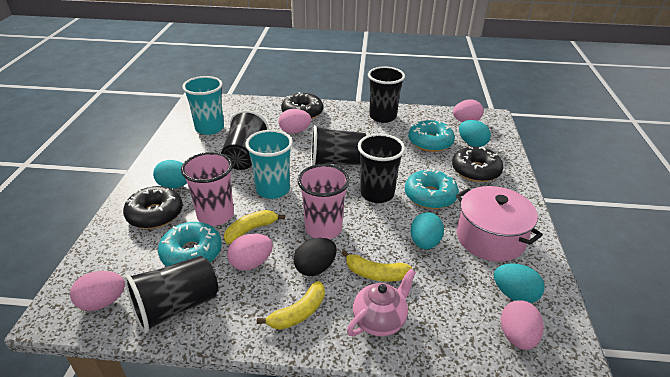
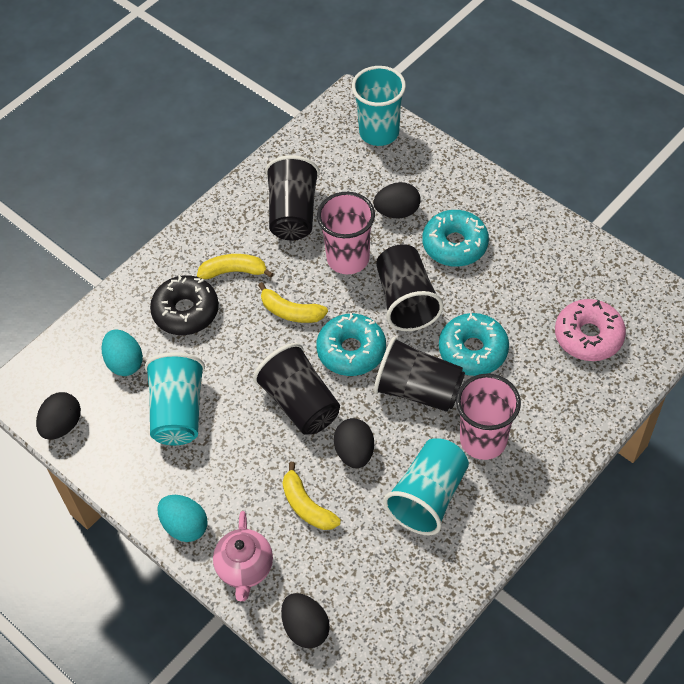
black cup: 5 -> 4
black donut: 3 -> 1
black egg: 1 -> 4
pink donut: 0 -> 1
pink egg: 5 -> 0
pink pot: 1 -> 0
turquoise cup: 2 -> 3
turquoise egg: 4 -> 2

